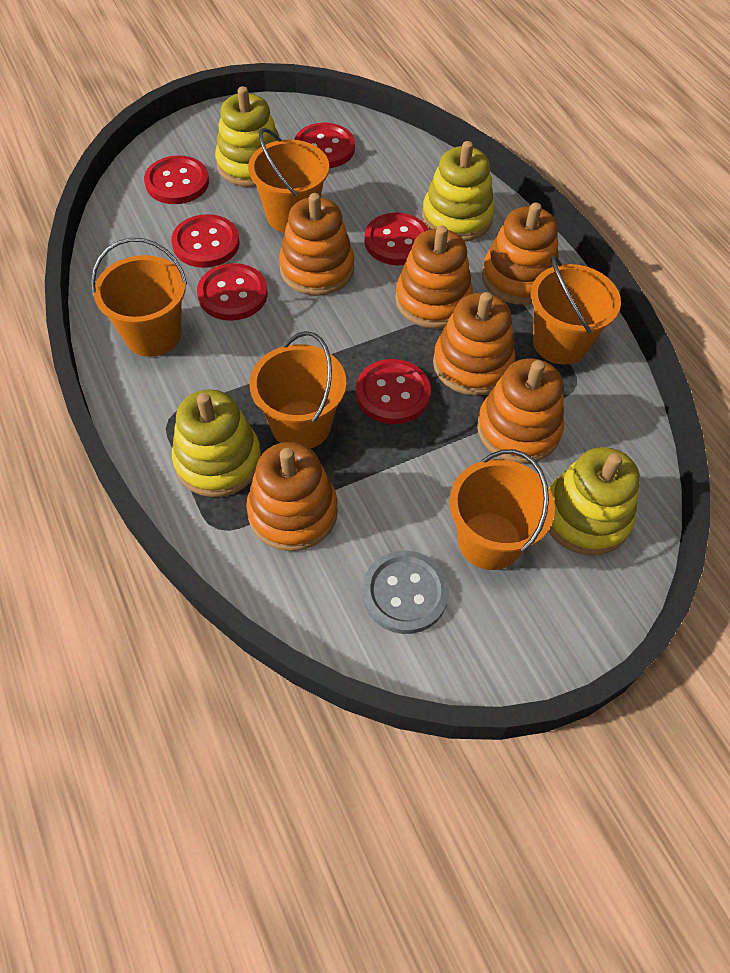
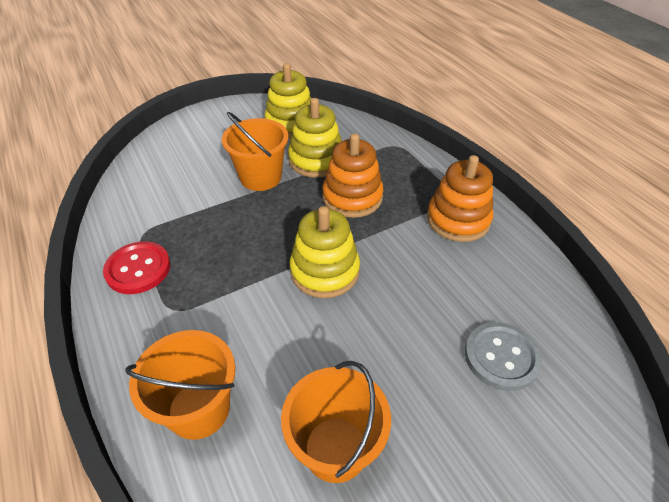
orange bucket: 5 -> 3
orange stacking toy: 6 -> 2
red button: 6 -> 1
yellow stacking toy: 4 -> 3

